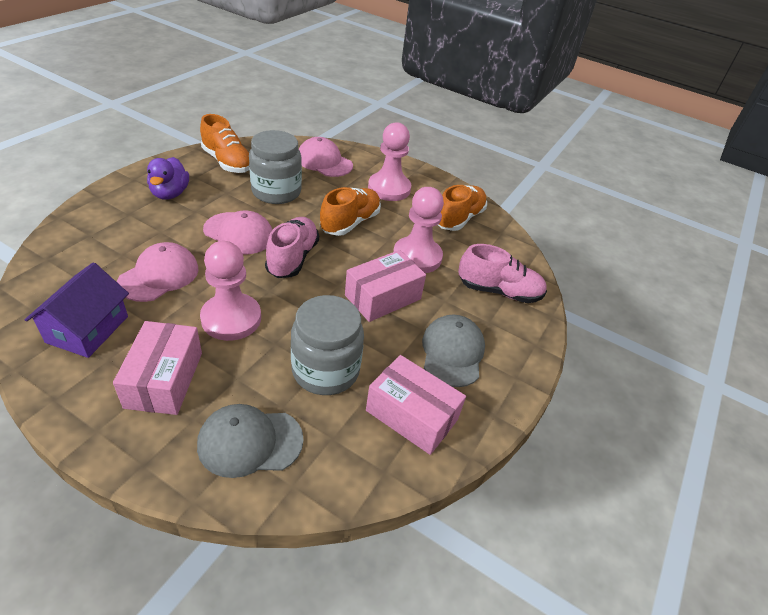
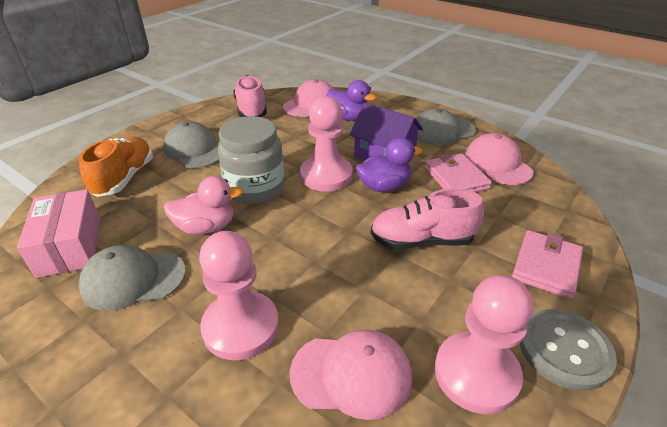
grey button: 0 -> 1
grey cap: 2 -> 3
grey jar: 2 -> 1
orange shoe: 3 -> 1
pink box: 3 -> 1
pink duck: 0 -> 1
pink wallet: 0 -> 2
purple duck: 1 -> 2

